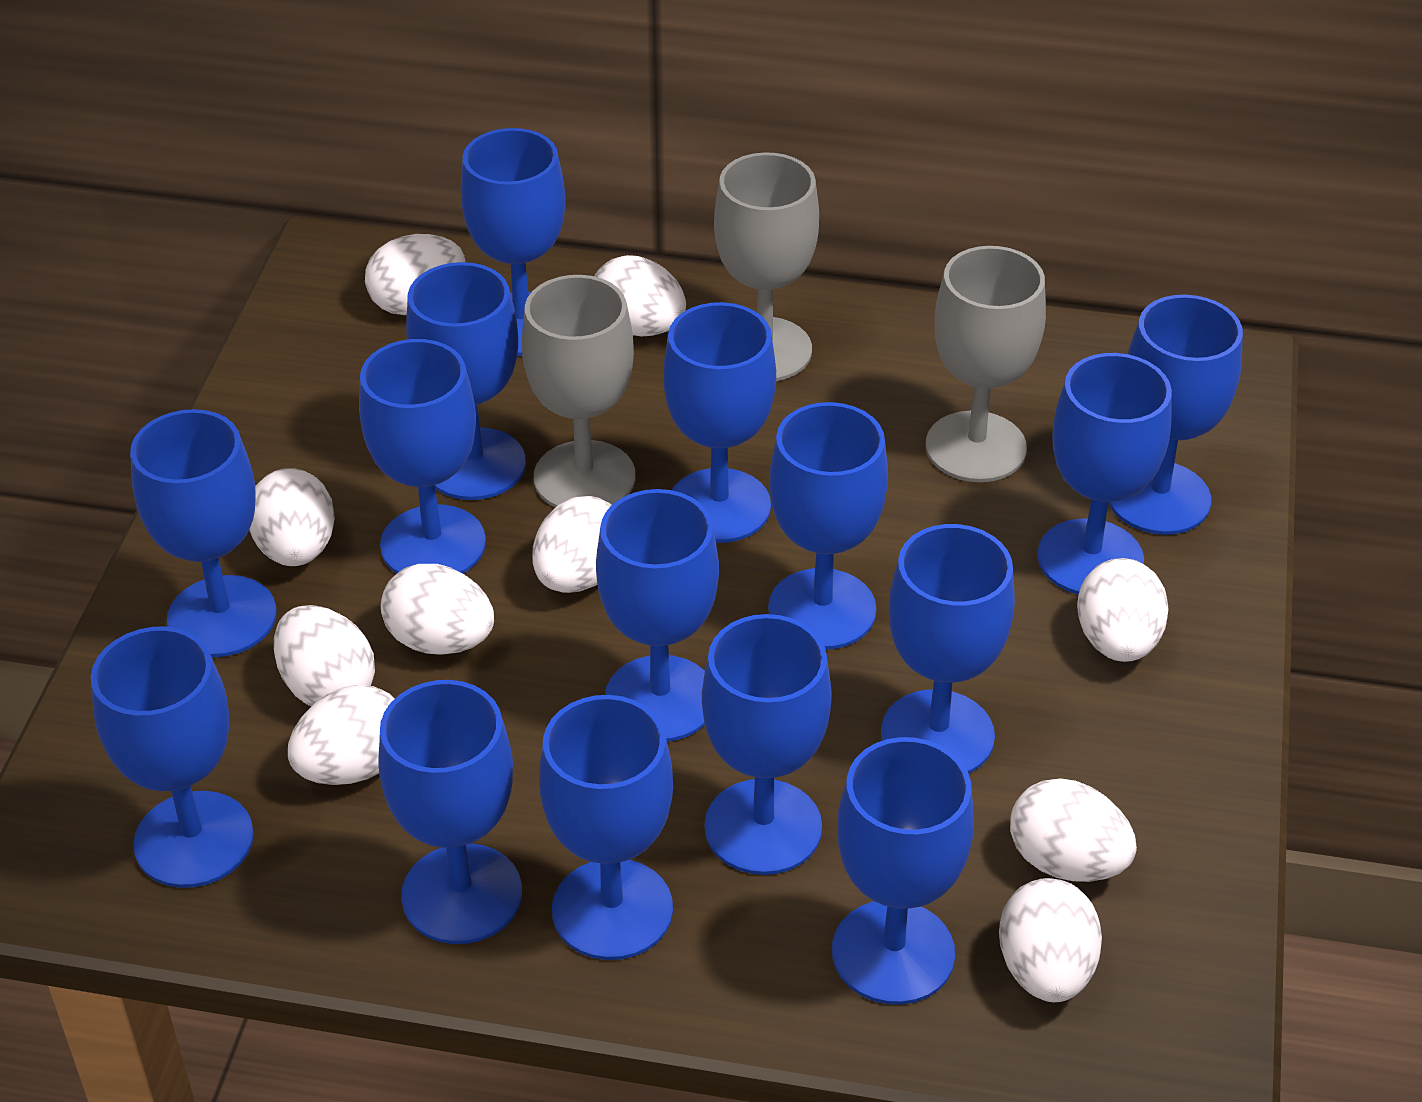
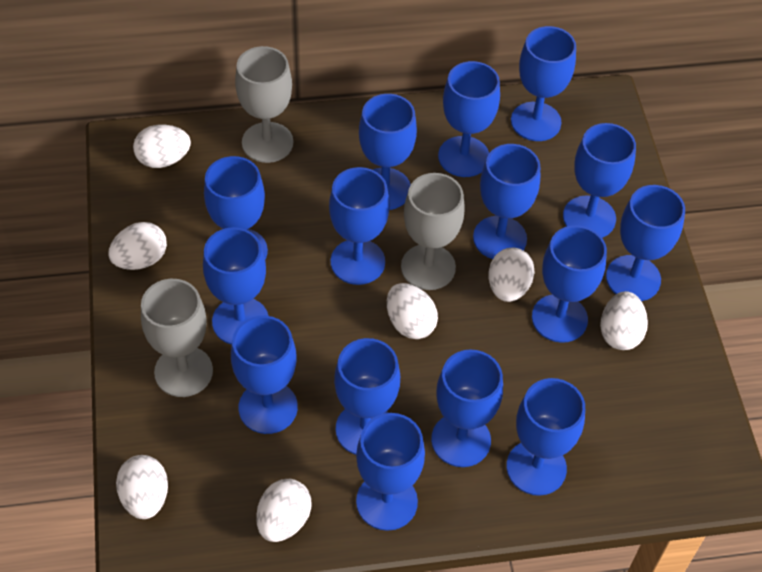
white egg: 10 -> 7

